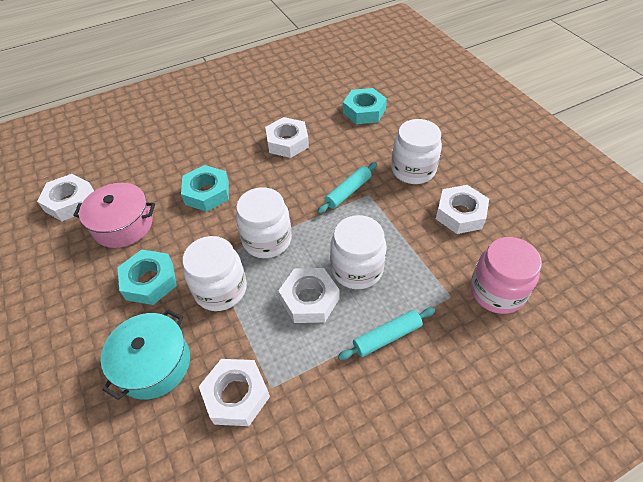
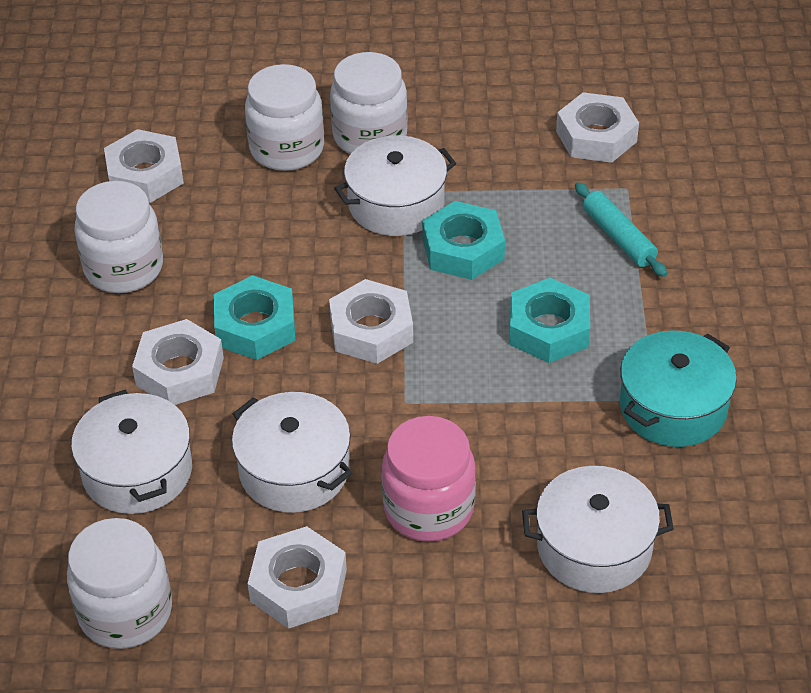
pink pot: 1 -> 0
turquoise rolling pin: 2 -> 1
white pot: 0 -> 4

